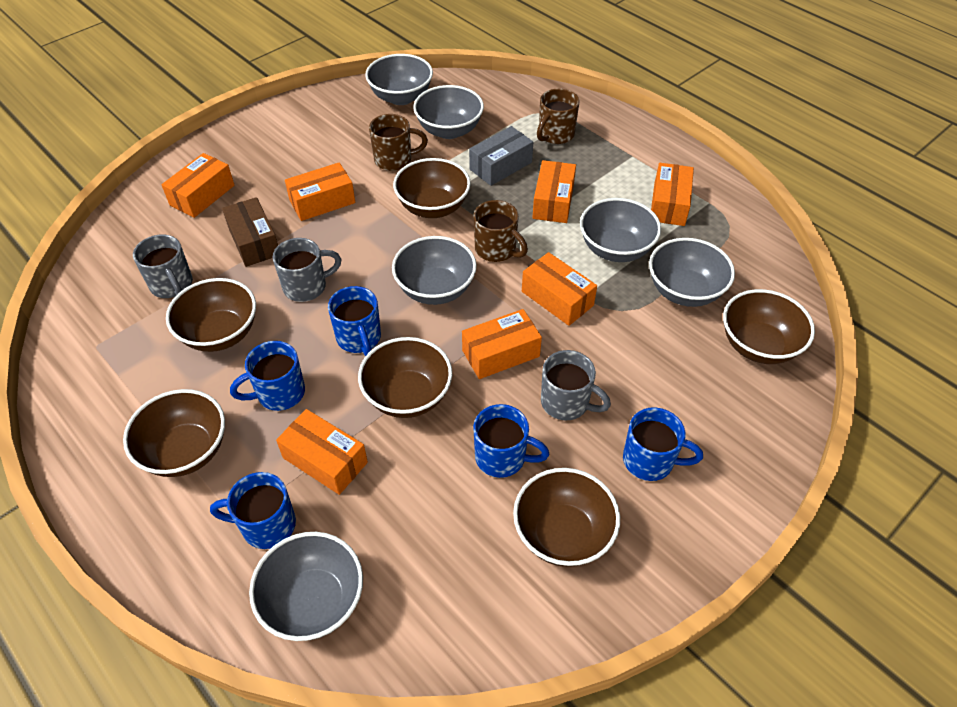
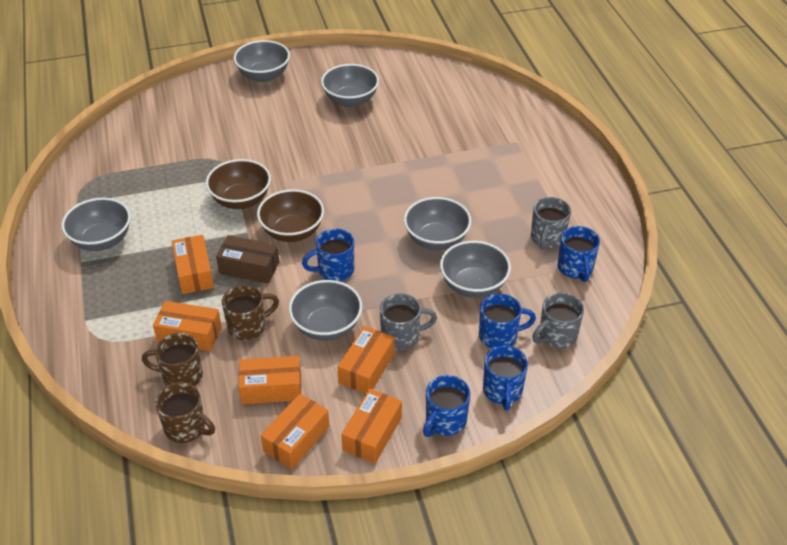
brown bowl: 6 -> 2
grey box: 1 -> 0
orange box: 7 -> 6

